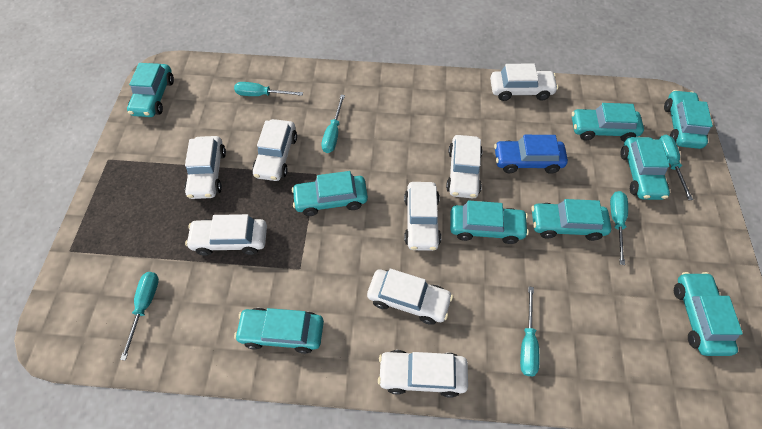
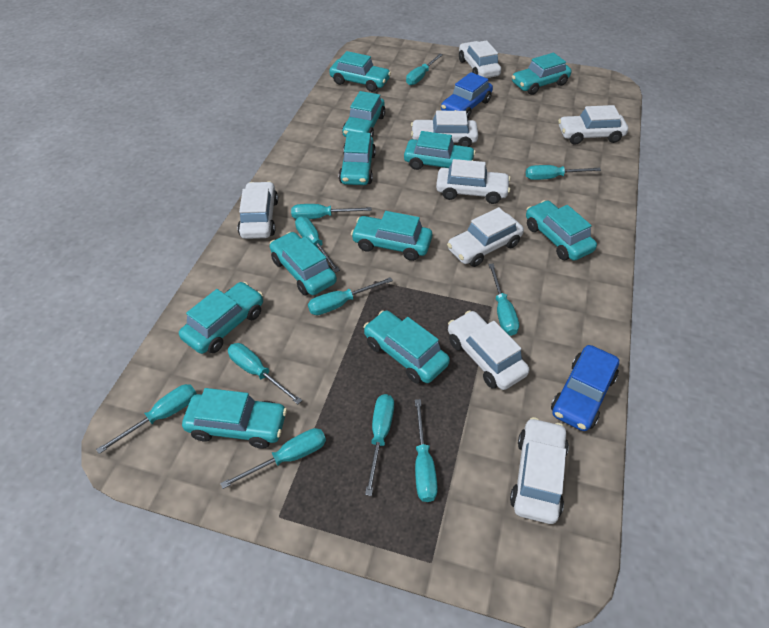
blue car: 1 -> 2
turquoise car: 9 -> 11
turquoise screwdriver: 6 -> 11

